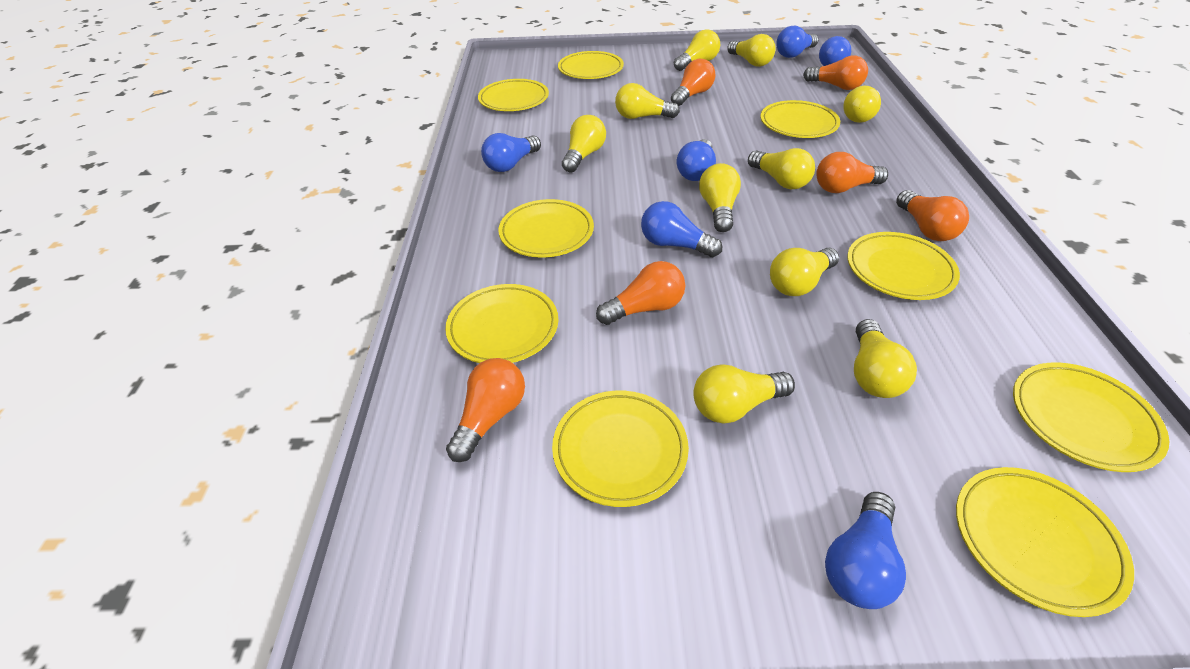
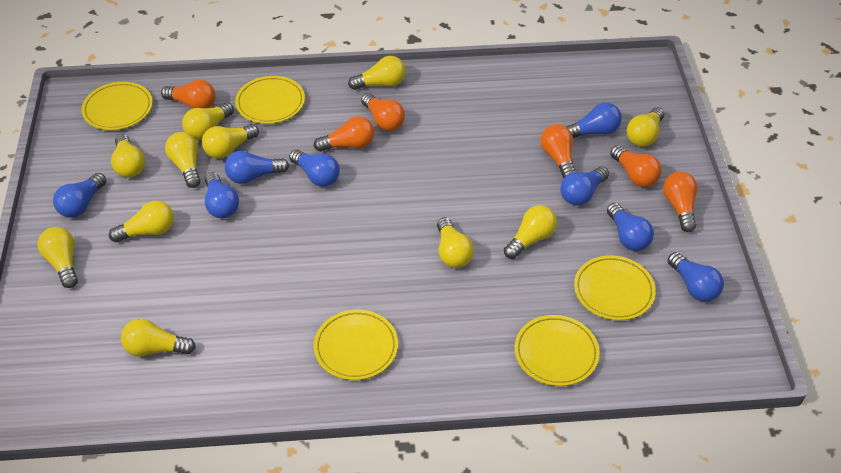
blue light bulb: 6 -> 8
yellow light bulb: 10 -> 11
yellow plate: 9 -> 5

